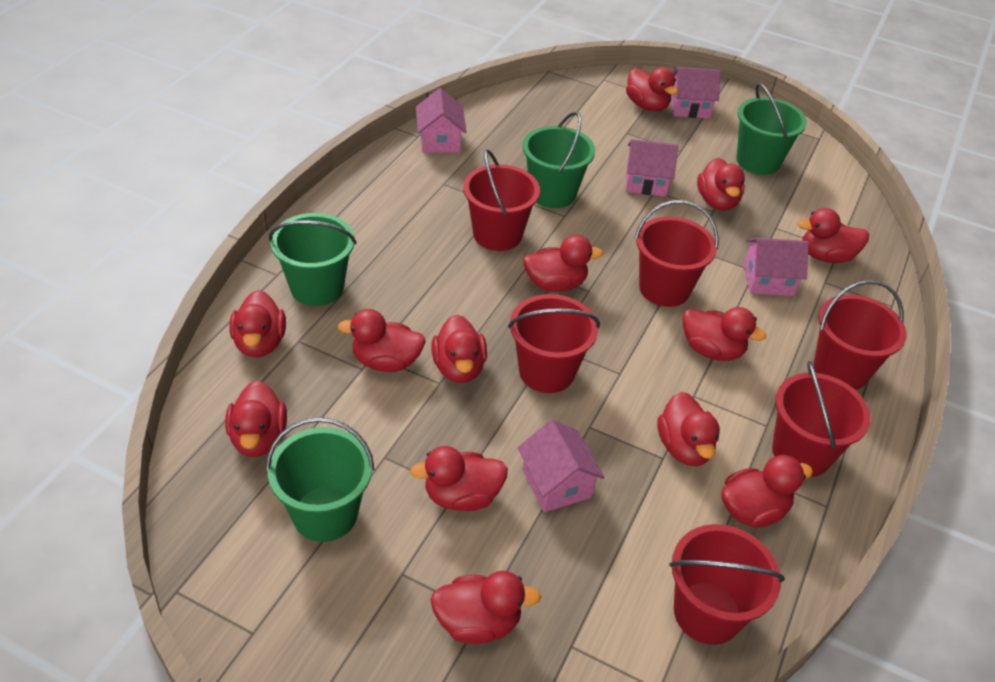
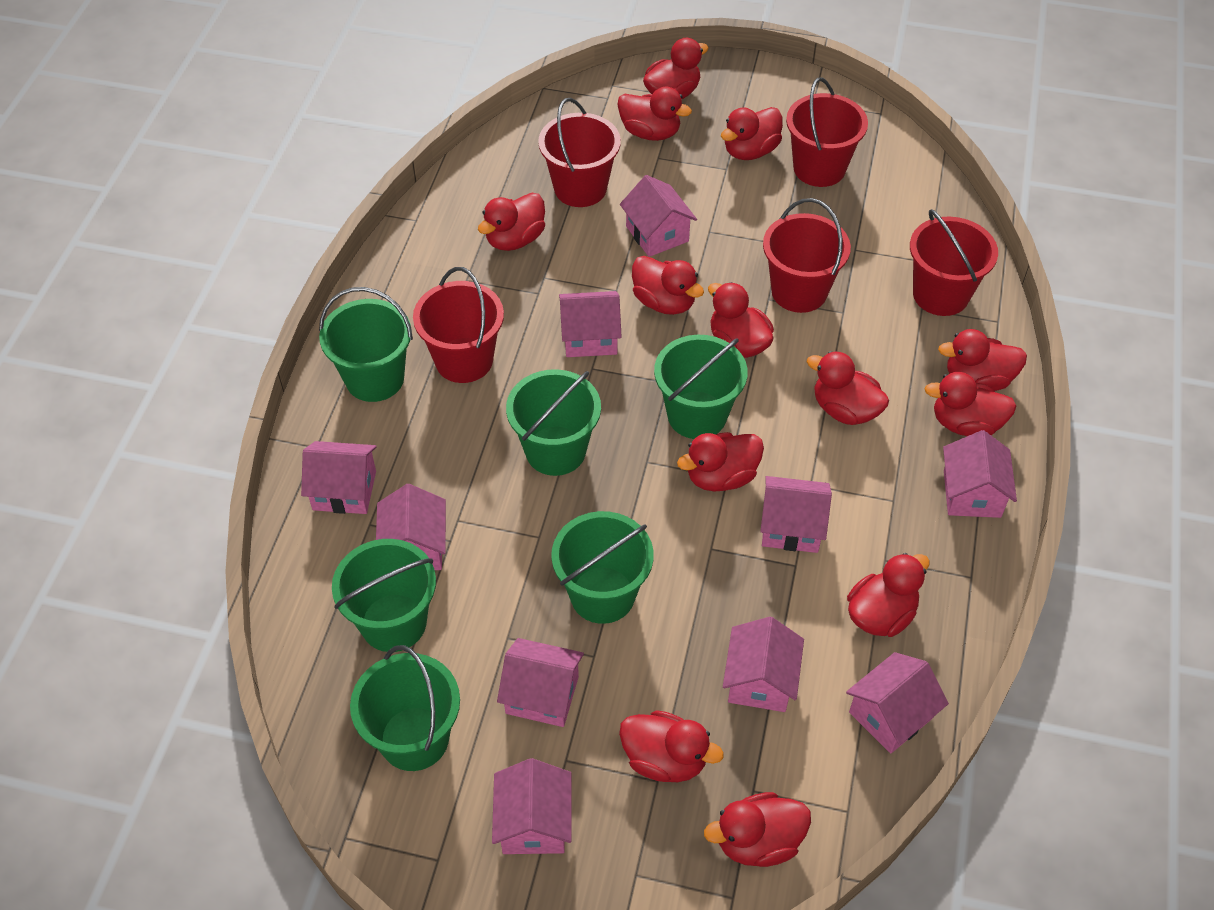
green bucket: 4 -> 6
pink house: 5 -> 10
red bucket: 6 -> 5

